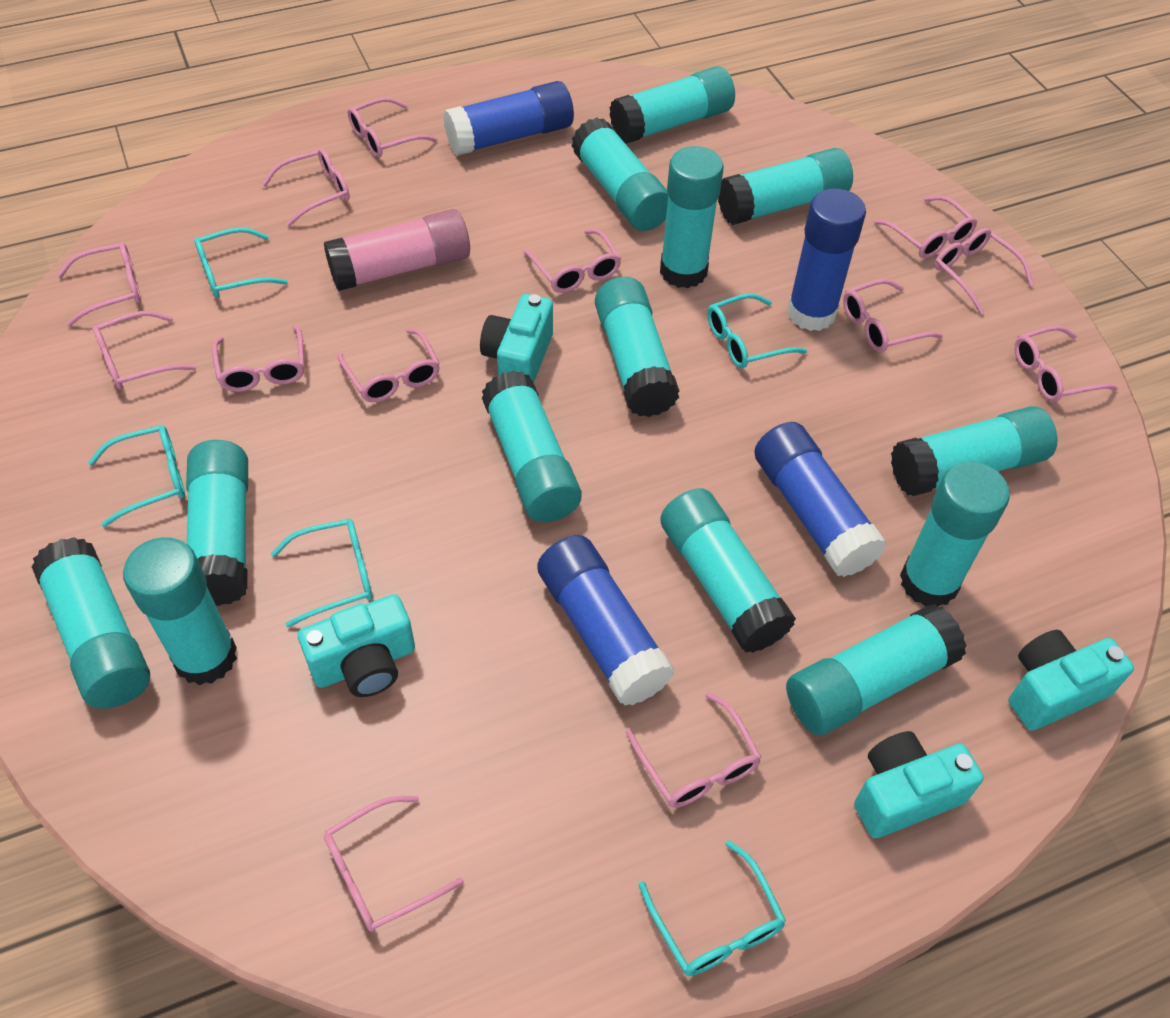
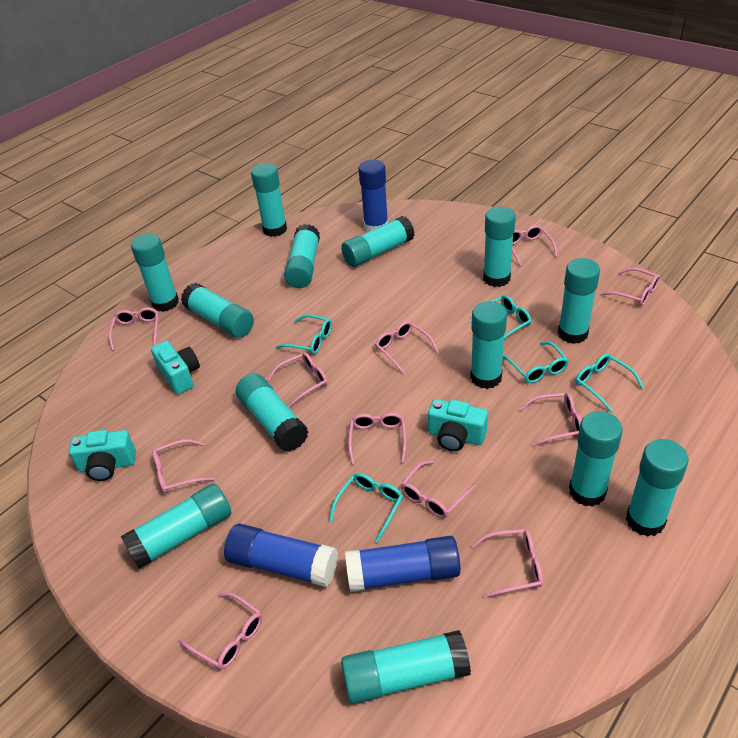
blue glue stick: 4 -> 3
pink glasses: 13 -> 11
pink glue stick: 1 -> 0
turquoise camera: 4 -> 3

